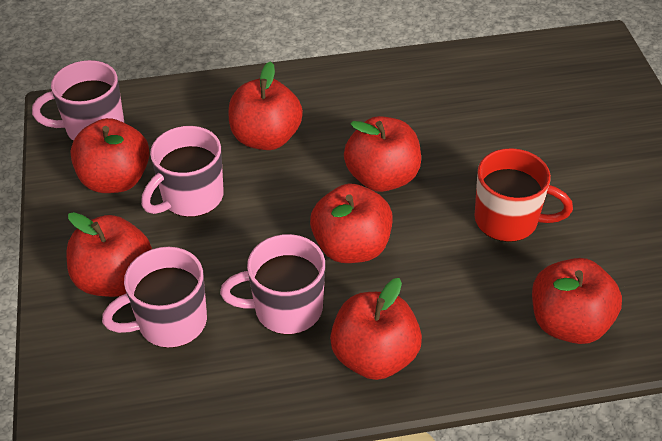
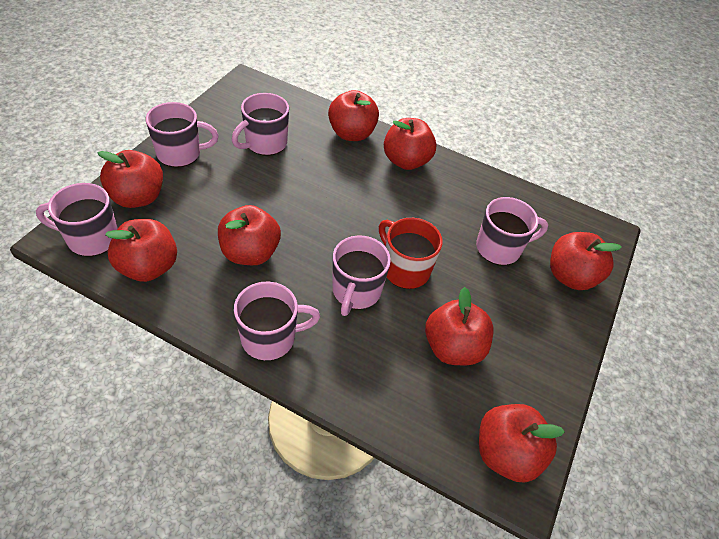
pink mug: 4 -> 6
red apple: 7 -> 8

